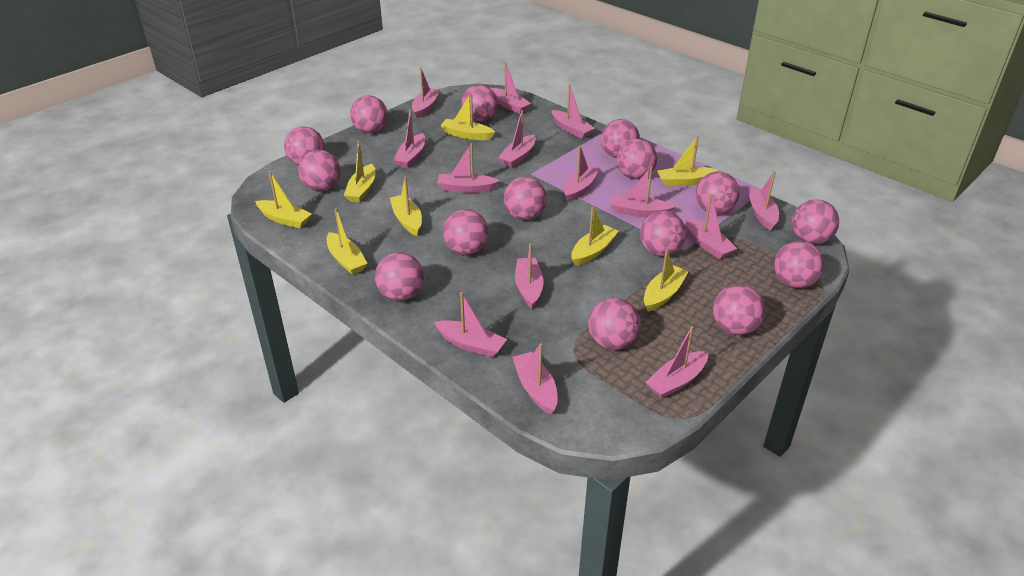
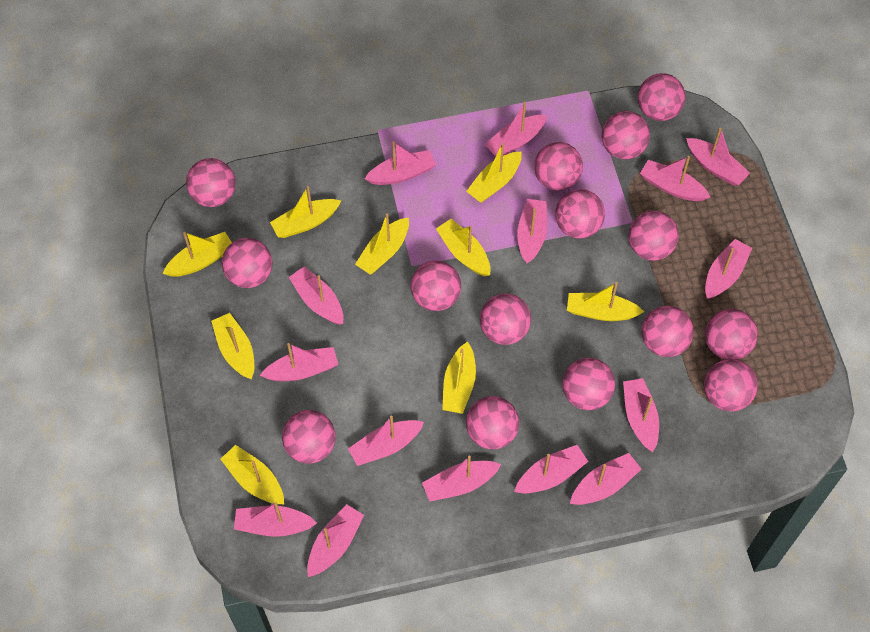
pink boat: 14 -> 15
yellow boat: 8 -> 9

